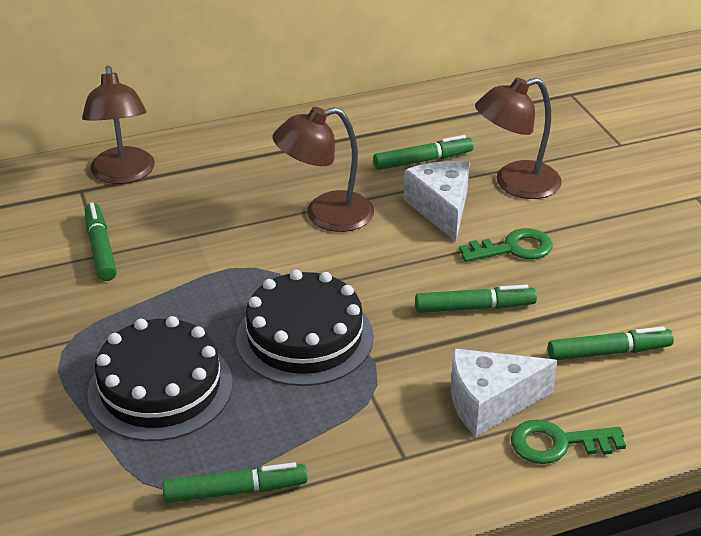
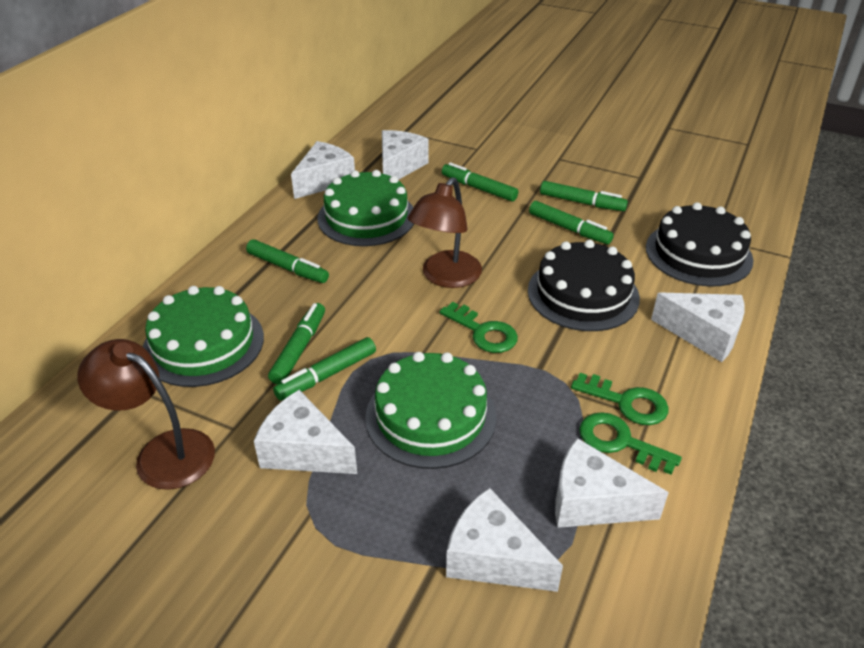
brown lamp: 3 -> 2
green cake: 0 -> 3
green key: 2 -> 3
green marker: 5 -> 6
white cheese: 2 -> 6

